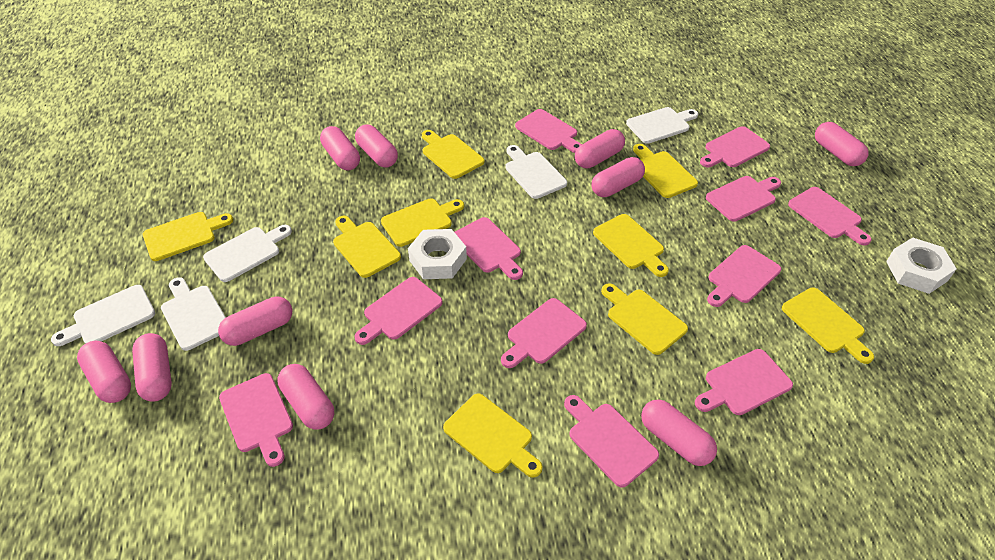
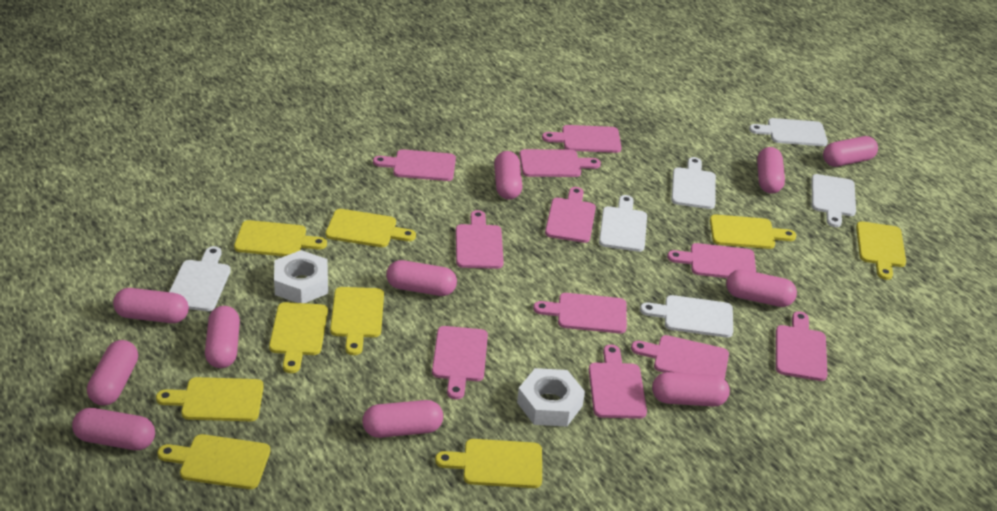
pink capsule: 10 -> 11
white cutting board: 5 -> 6

